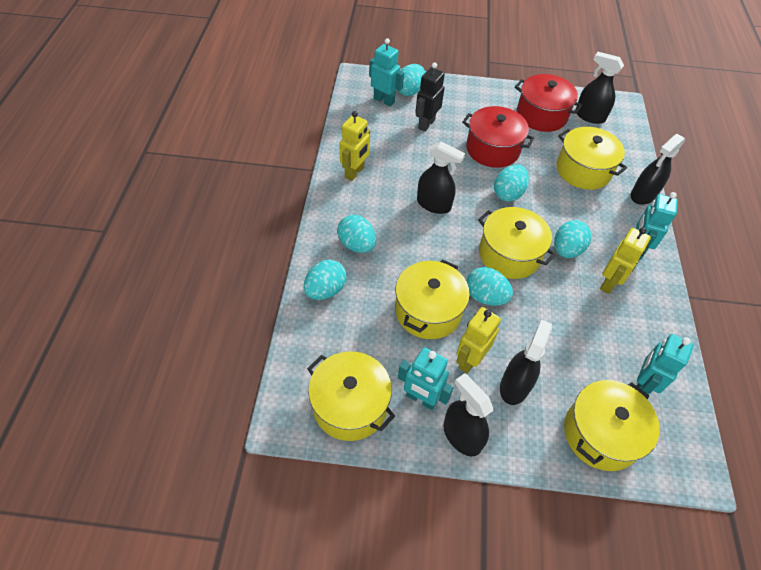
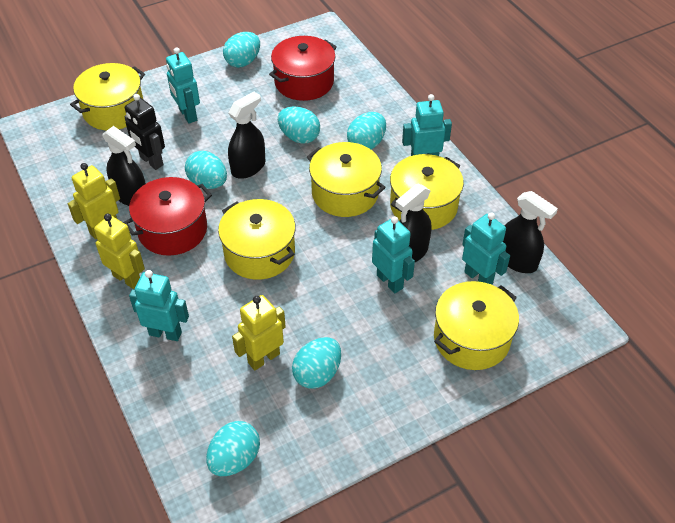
black spray bottle: 5 -> 4
turquoise robot: 4 -> 5

